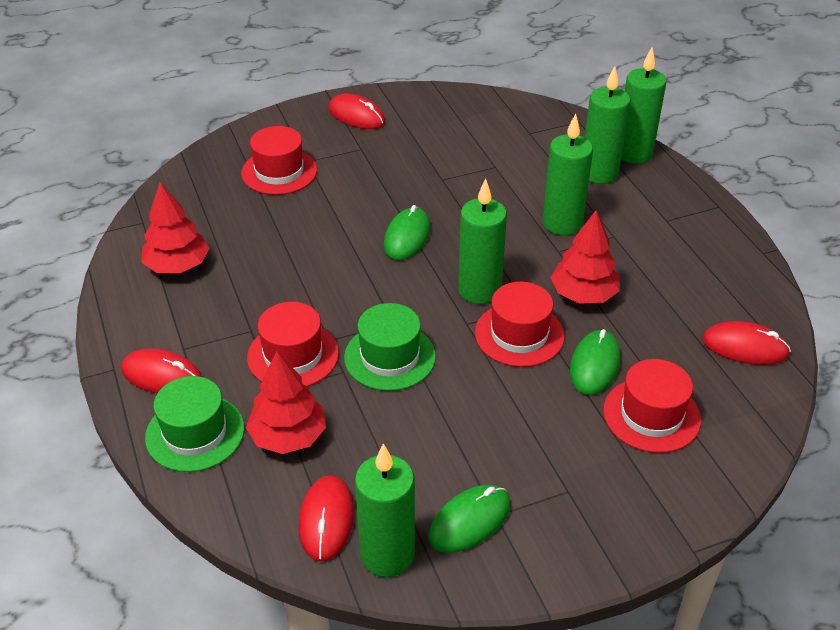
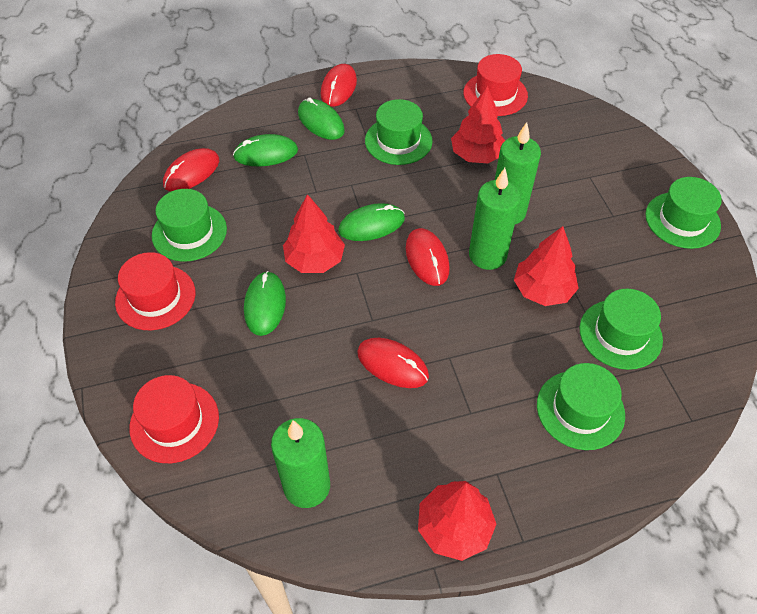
green candle: 5 -> 3
green hat: 2 -> 5
green mouse: 3 -> 4
red hat: 4 -> 3
red tree: 3 -> 4

